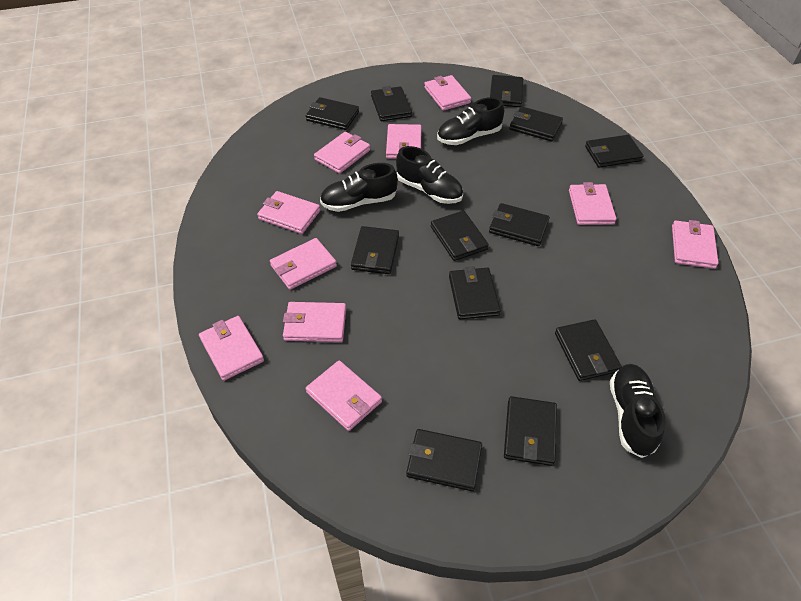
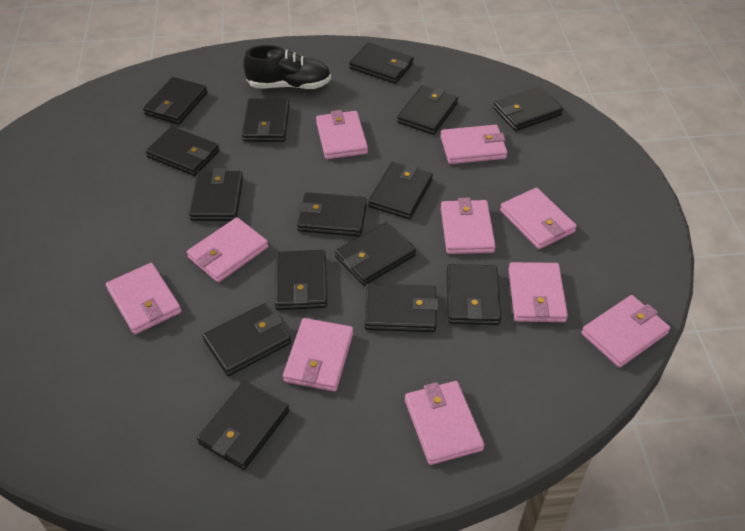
black shoe: 4 -> 1
black wallet: 12 -> 15

